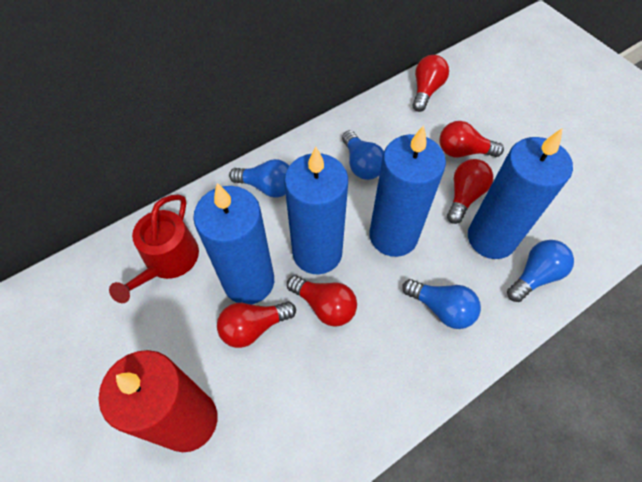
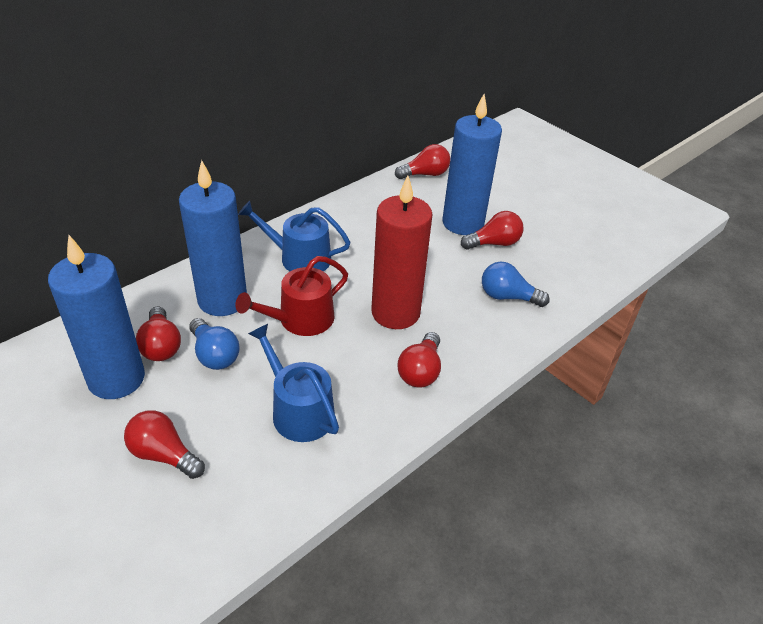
blue candle: 4 -> 3
blue light bulb: 4 -> 2
blue watering can: 0 -> 2

